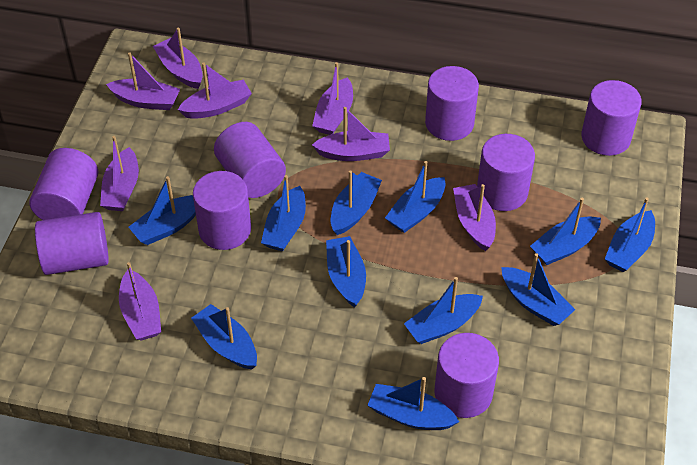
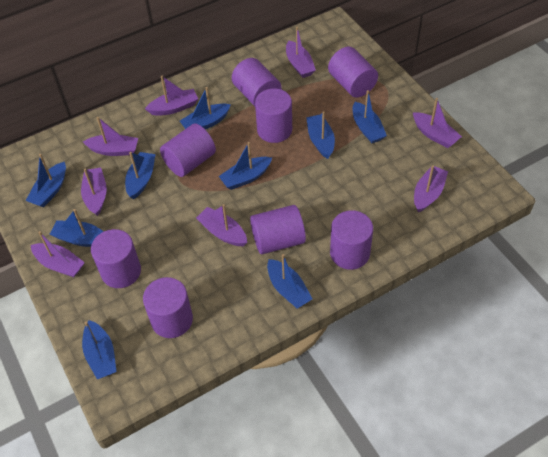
blue boat: 11 -> 9

